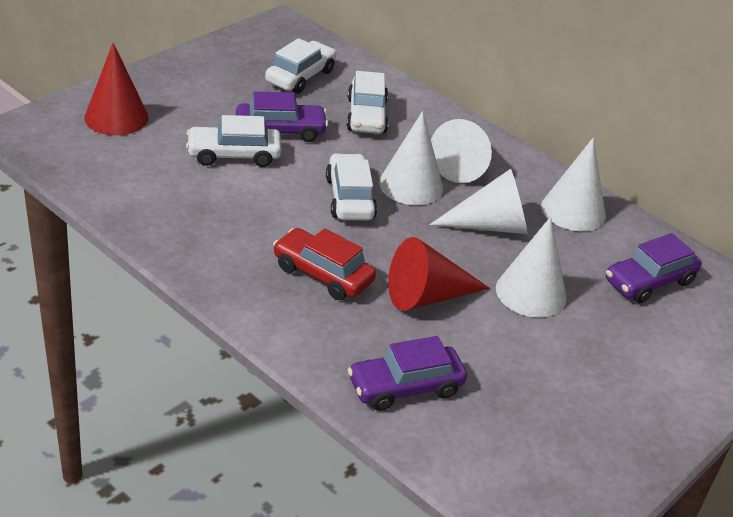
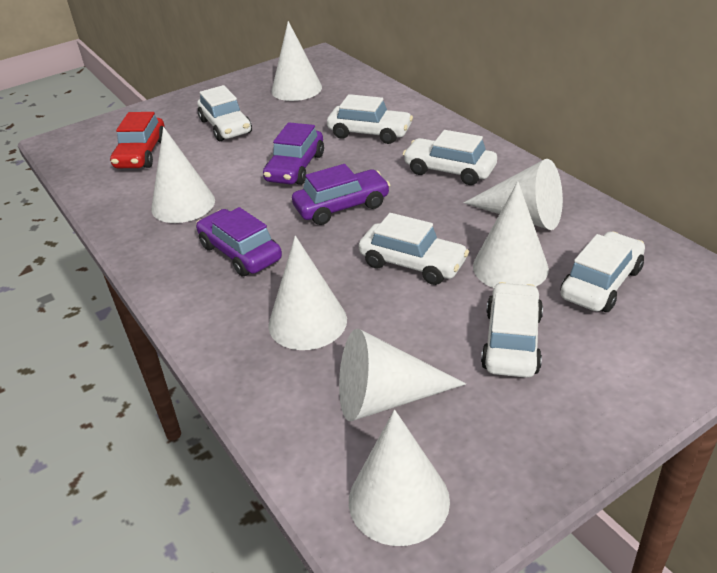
red cone: 2 -> 0
white car: 4 -> 6
white cone: 5 -> 7

